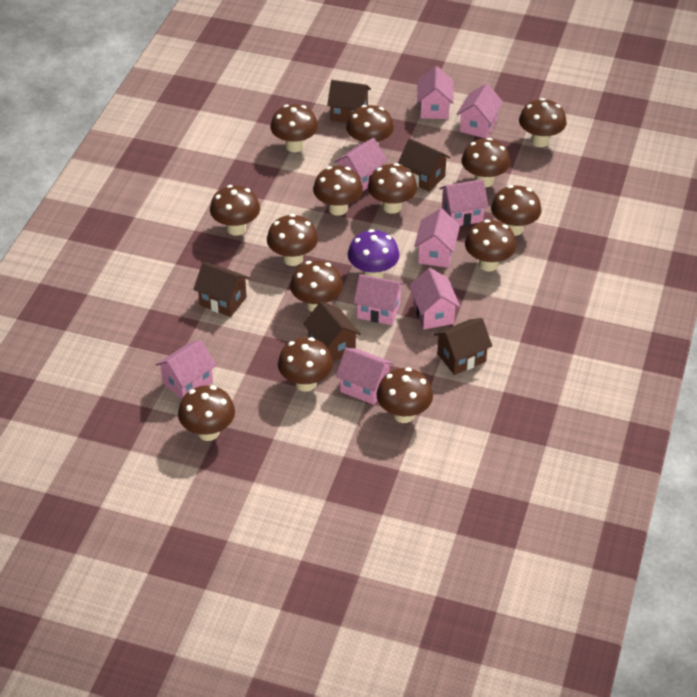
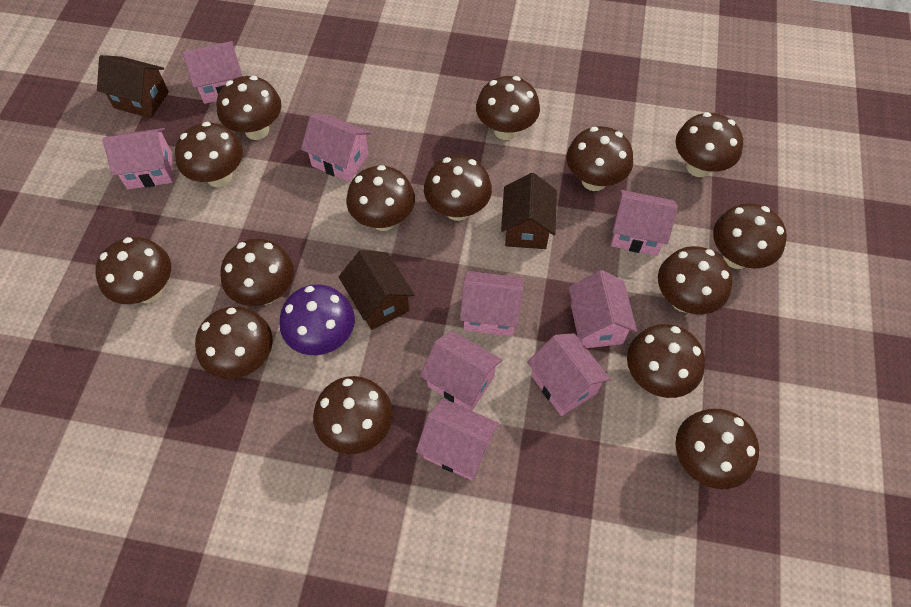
brown house: 5 -> 3
brown mushroom: 14 -> 15

